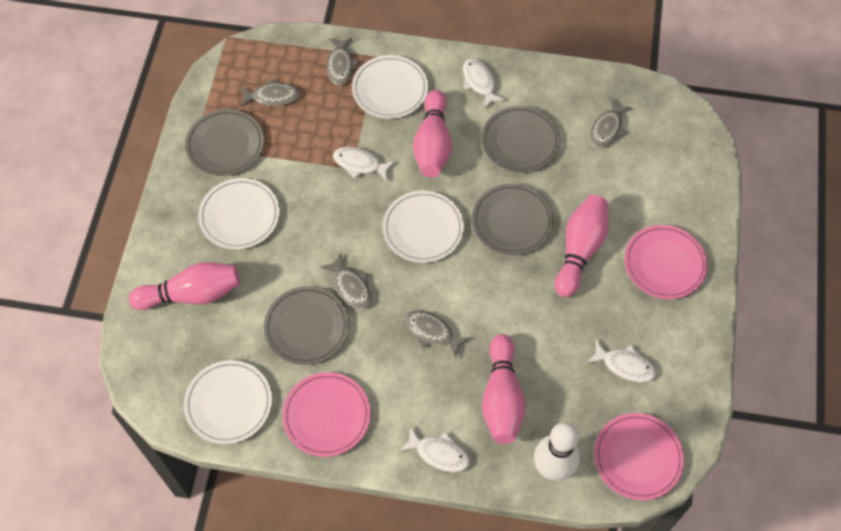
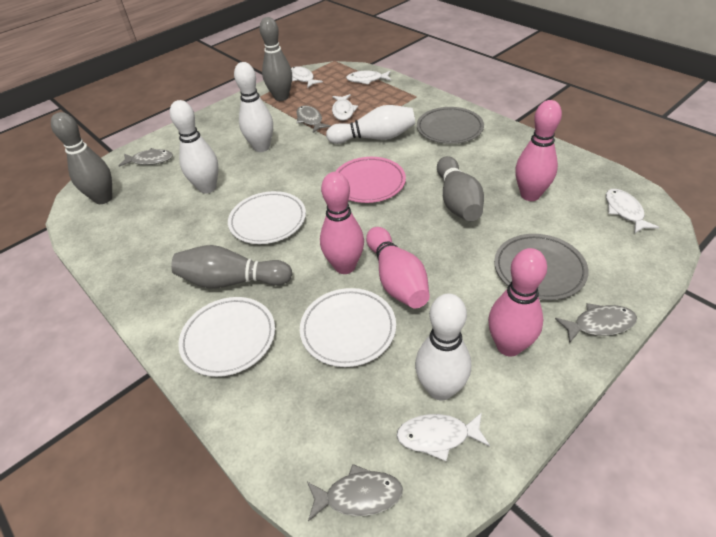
grey bowling pin: 0 -> 4
grey fish: 5 -> 4
grey plate: 4 -> 2
pink plate: 3 -> 1
white bowling pin: 1 -> 4
white fish: 4 -> 5
white plate: 4 -> 3

